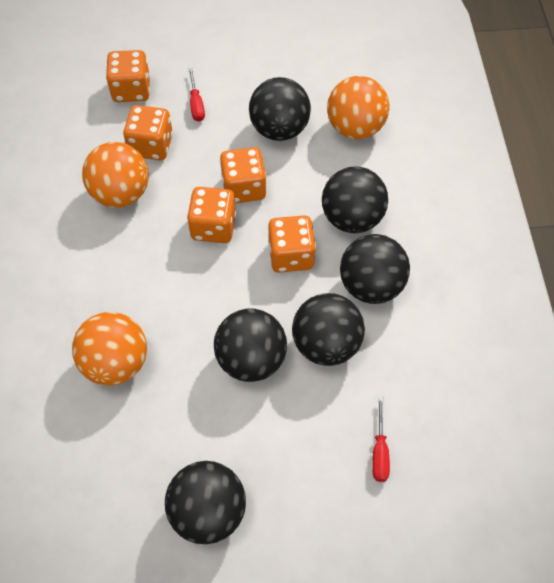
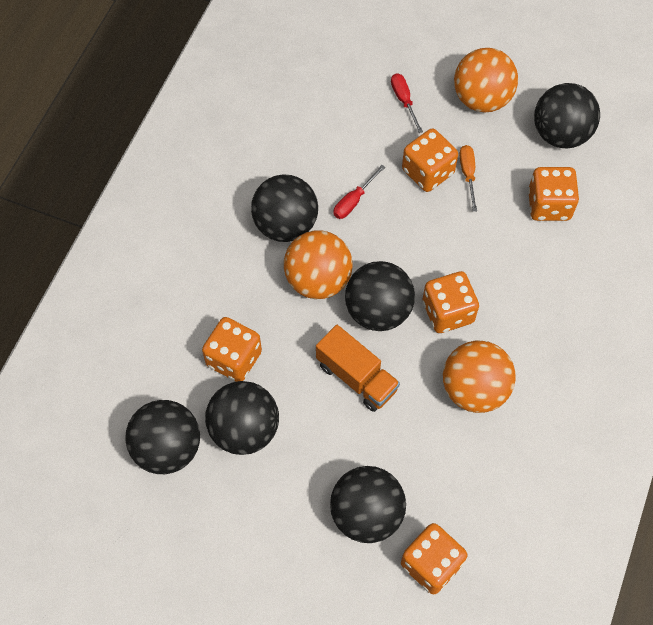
orange screwdriver: 0 -> 1
orange truck: 0 -> 1

